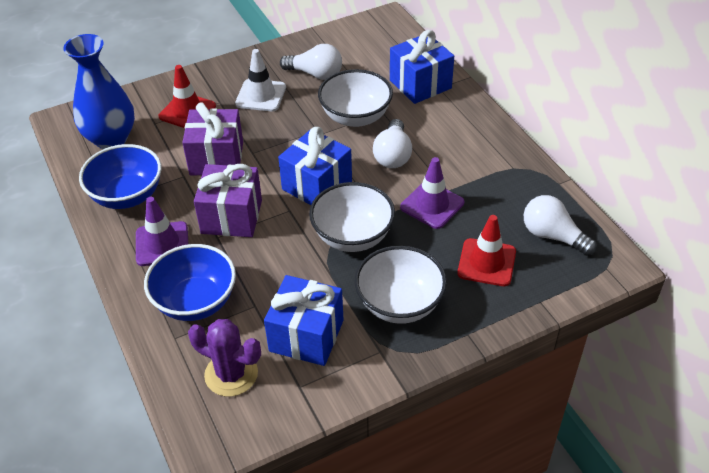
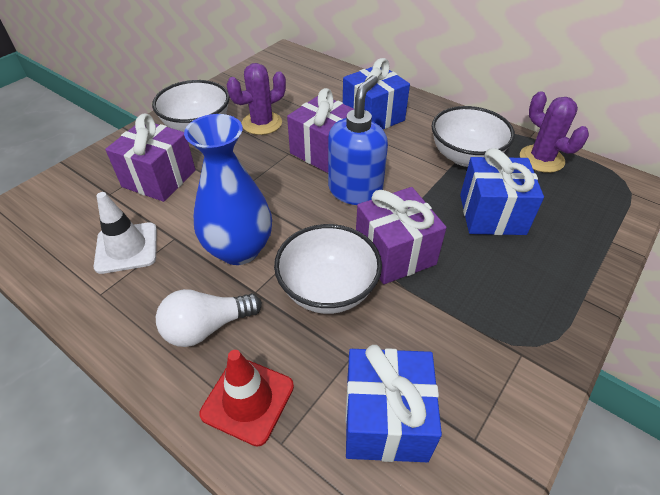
blue bowl: 2 -> 0
blue soap dispenser: 0 -> 1
purple cactus: 1 -> 2
purple gift: 2 -> 3
purple traffic cone: 2 -> 0
red traffic cone: 2 -> 1
white light bulb: 3 -> 1

